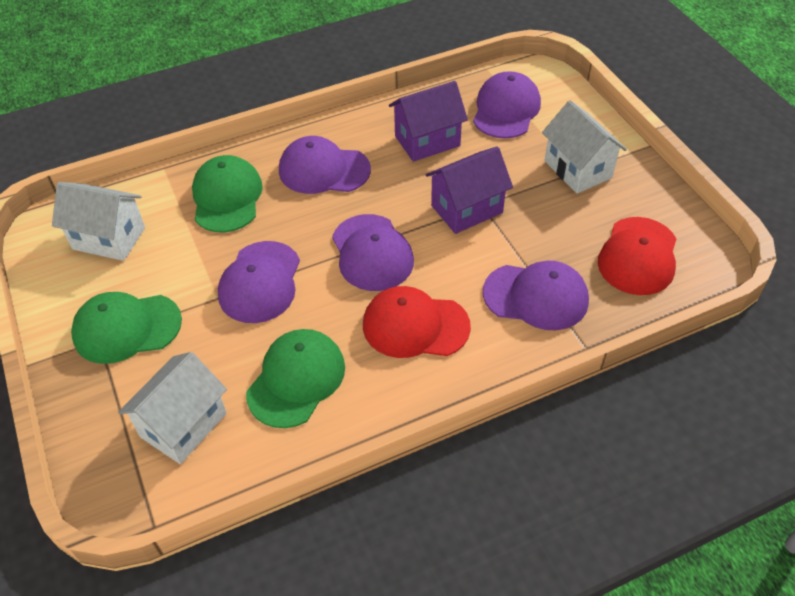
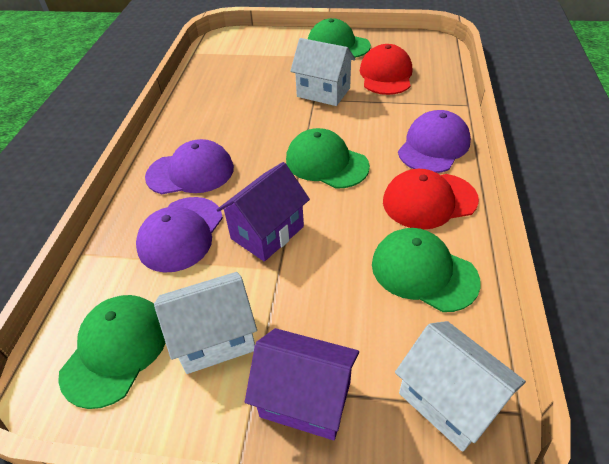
green cap: 3 -> 4
purple cap: 5 -> 3

